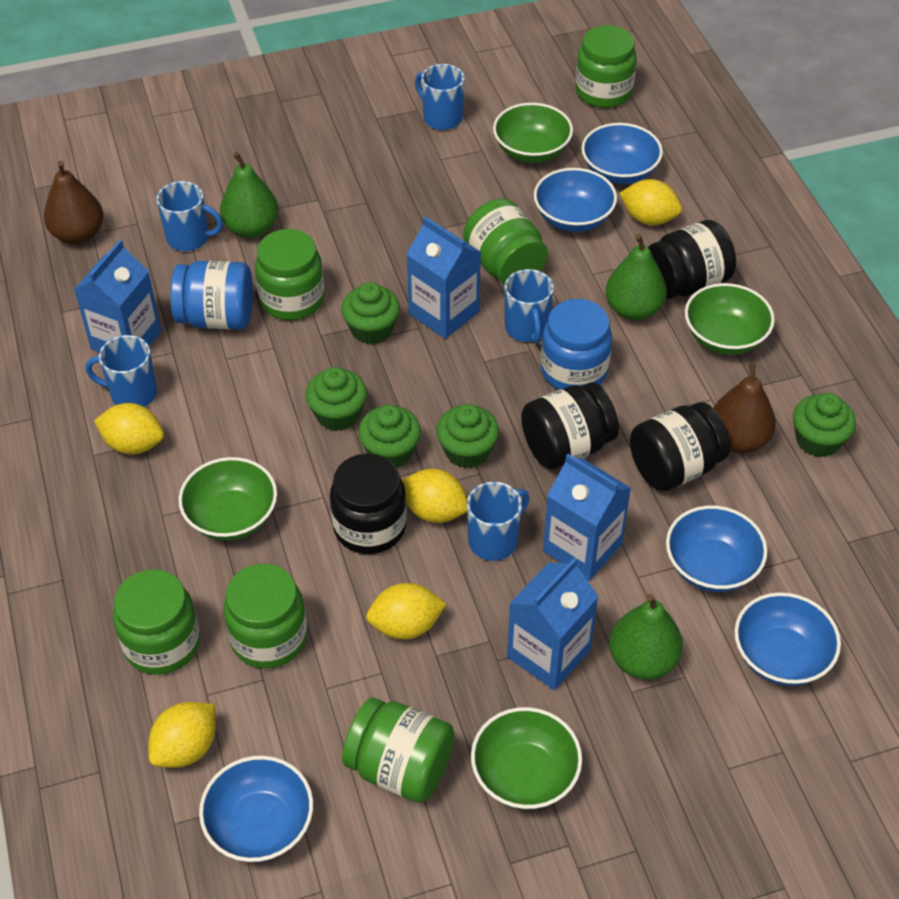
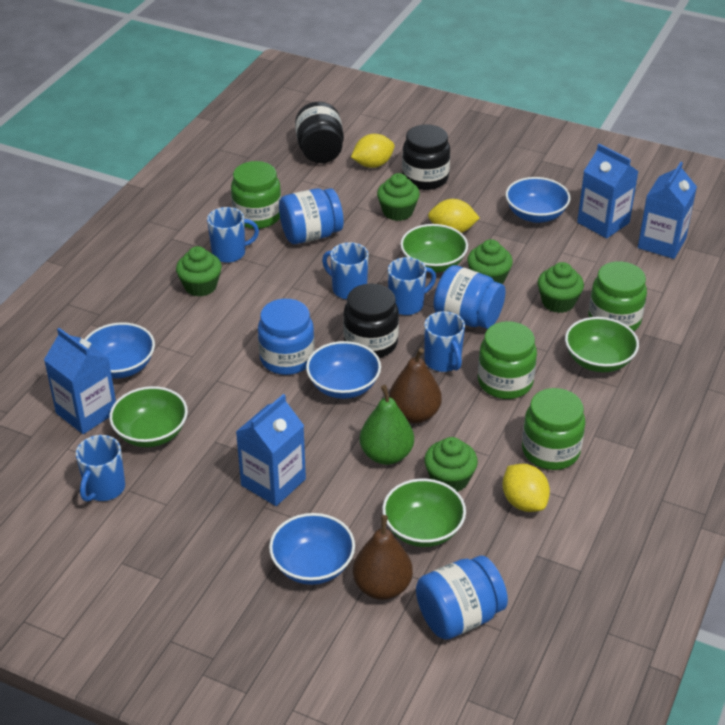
black jar: 4 -> 3
blue bowl: 5 -> 4
blue jar: 2 -> 4
green jar: 6 -> 4
green pear: 3 -> 1
yellow lemon: 5 -> 3

